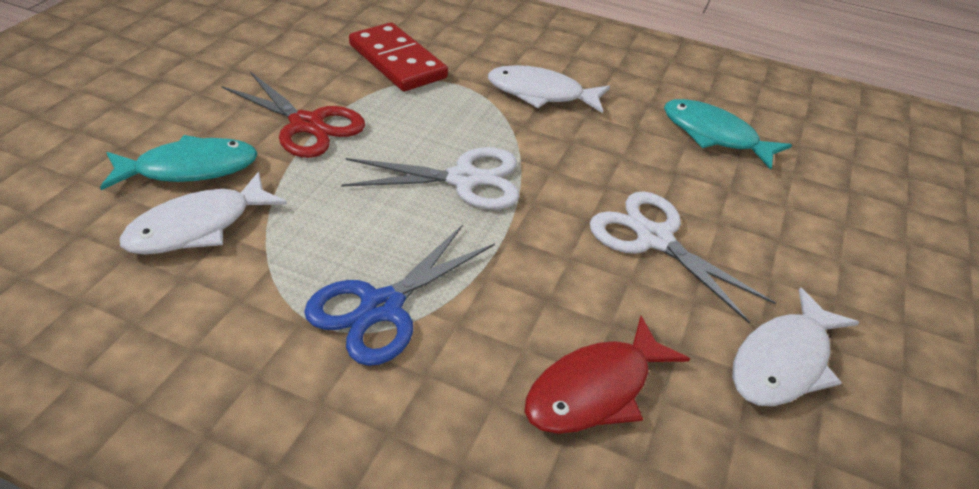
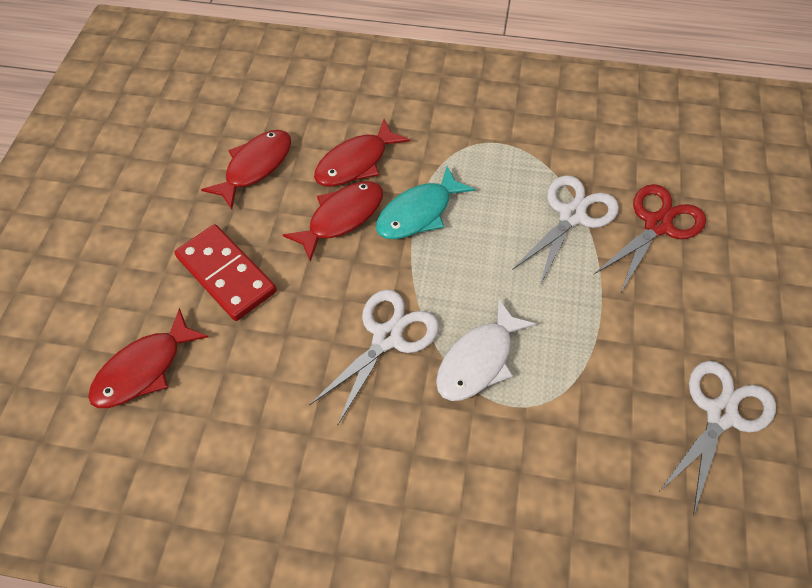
blue scissors: 1 -> 0
red fish: 1 -> 4
turquoise fish: 2 -> 1
white fish: 3 -> 1
white scissors: 2 -> 3

